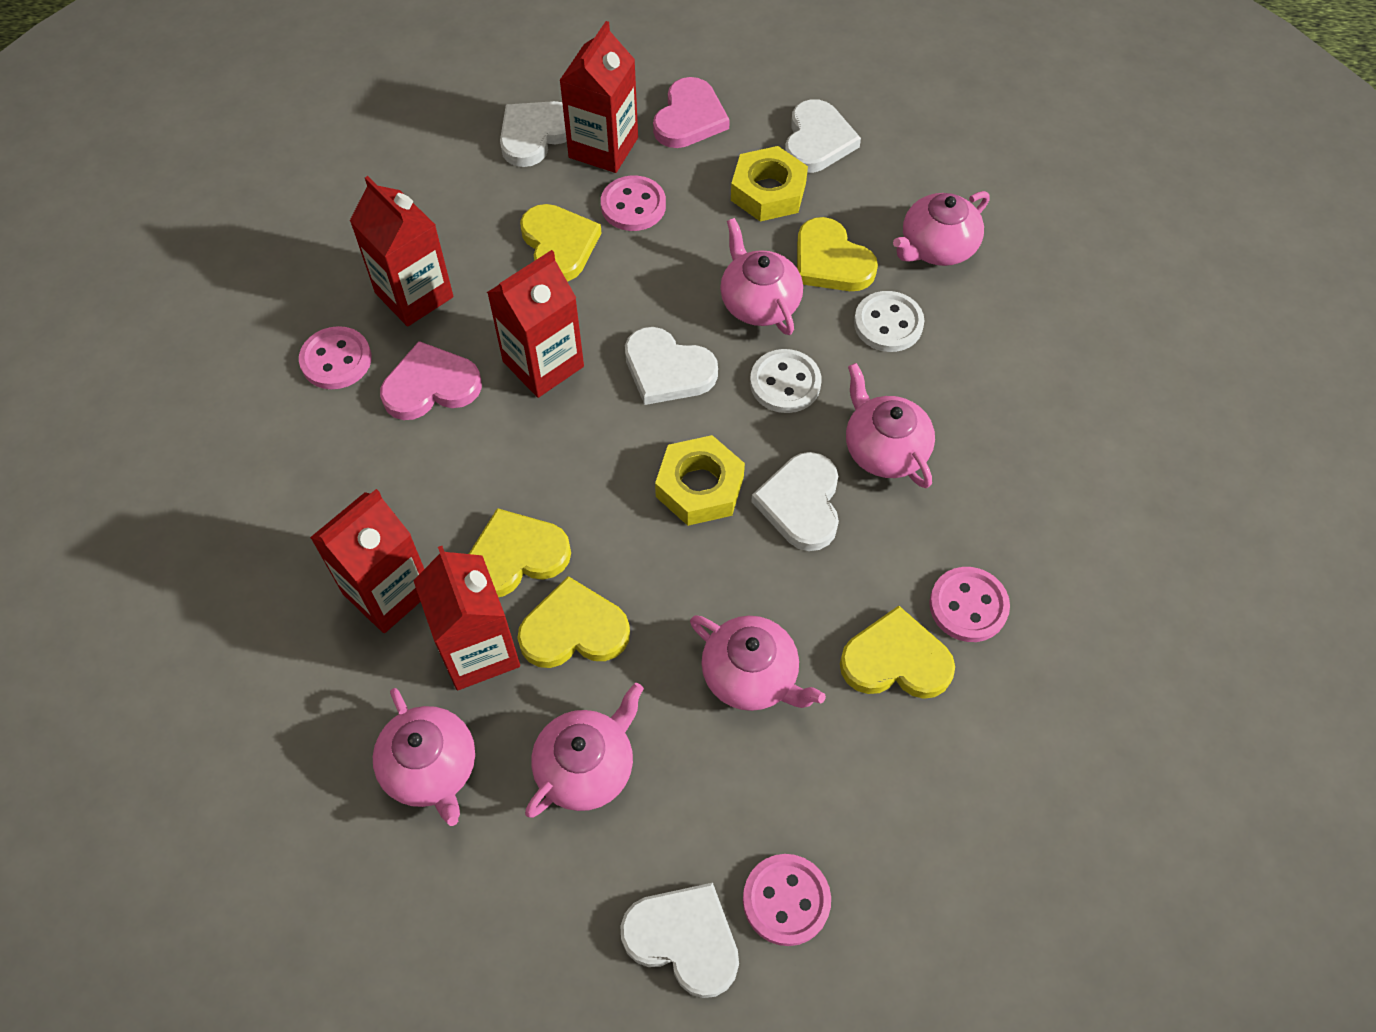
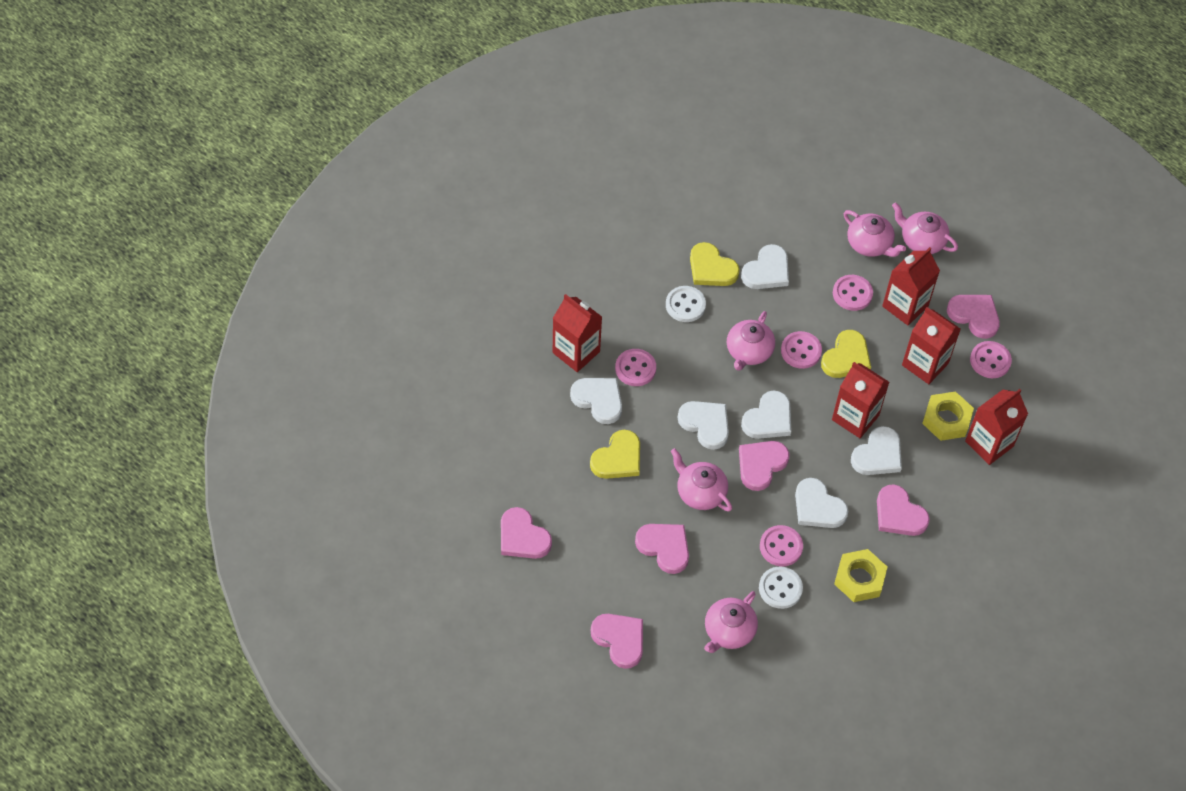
pink button: 4 -> 5
pink heart: 2 -> 6
pink teapot: 6 -> 5
white heart: 5 -> 6
yellow heart: 5 -> 3

